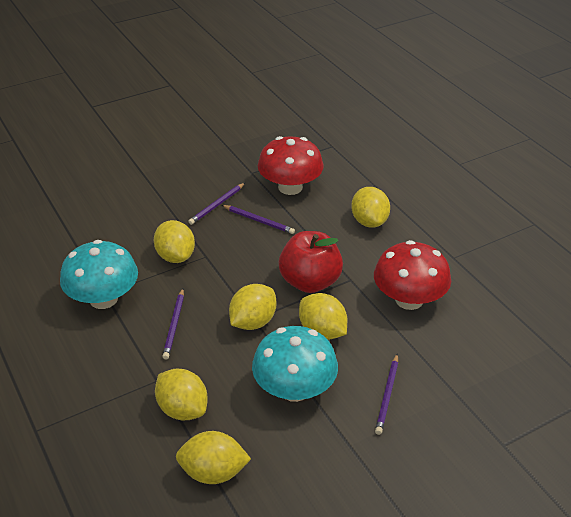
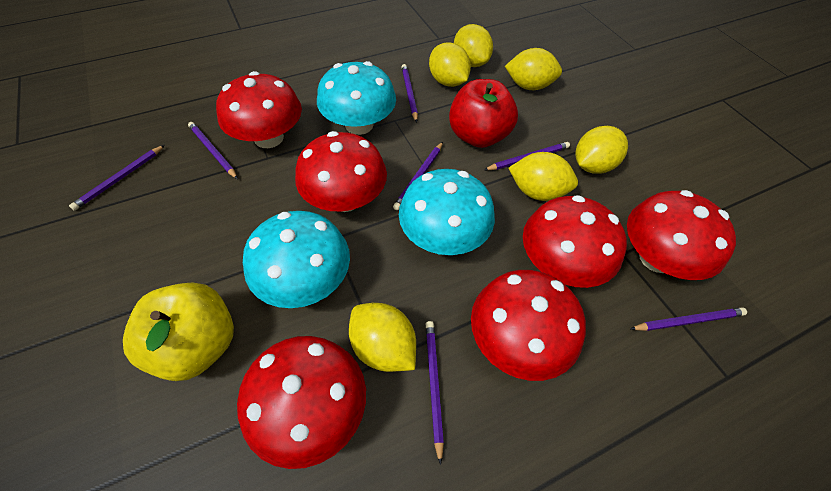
purple pencil: 4 -> 7
red mushroom: 2 -> 6
turquoise mushroom: 2 -> 3
yellow apple: 0 -> 1

